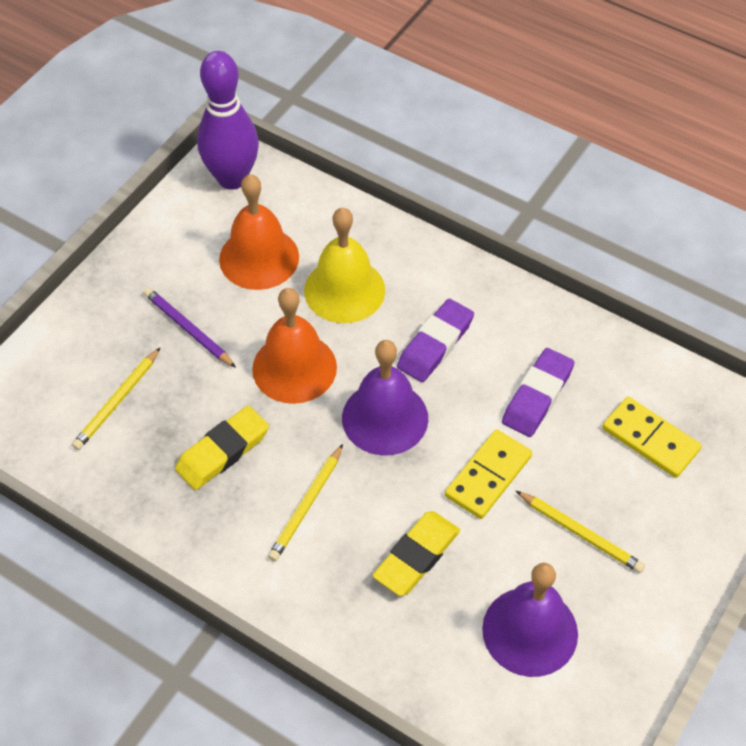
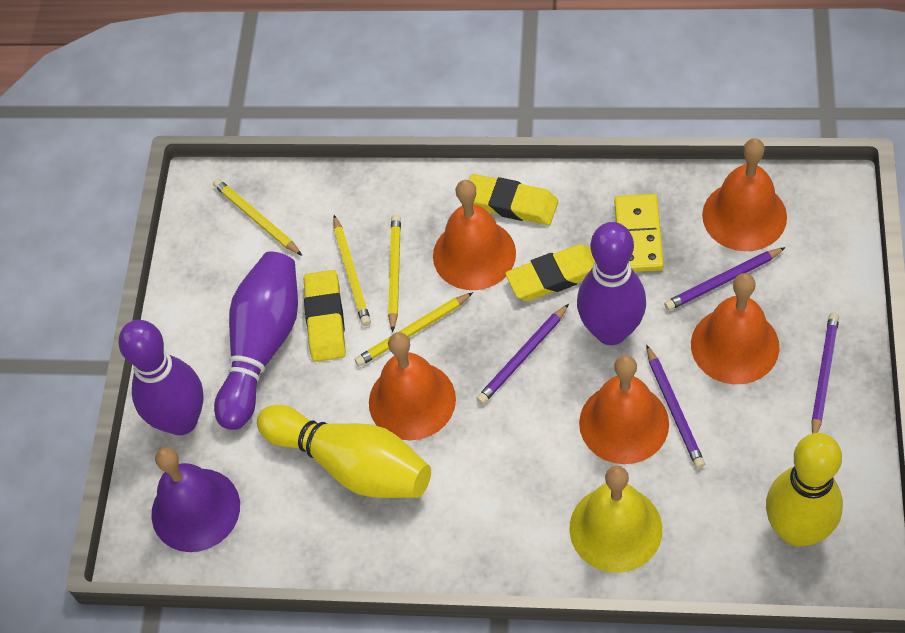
orange bell: 2 -> 5
purple bell: 2 -> 1
purple bowling pin: 1 -> 3
purple eraser: 2 -> 0
purple pencil: 1 -> 4
yellow bowling pin: 0 -> 2
yellow domino: 2 -> 1
yellow eraser: 2 -> 3
yellow pencil: 3 -> 4

